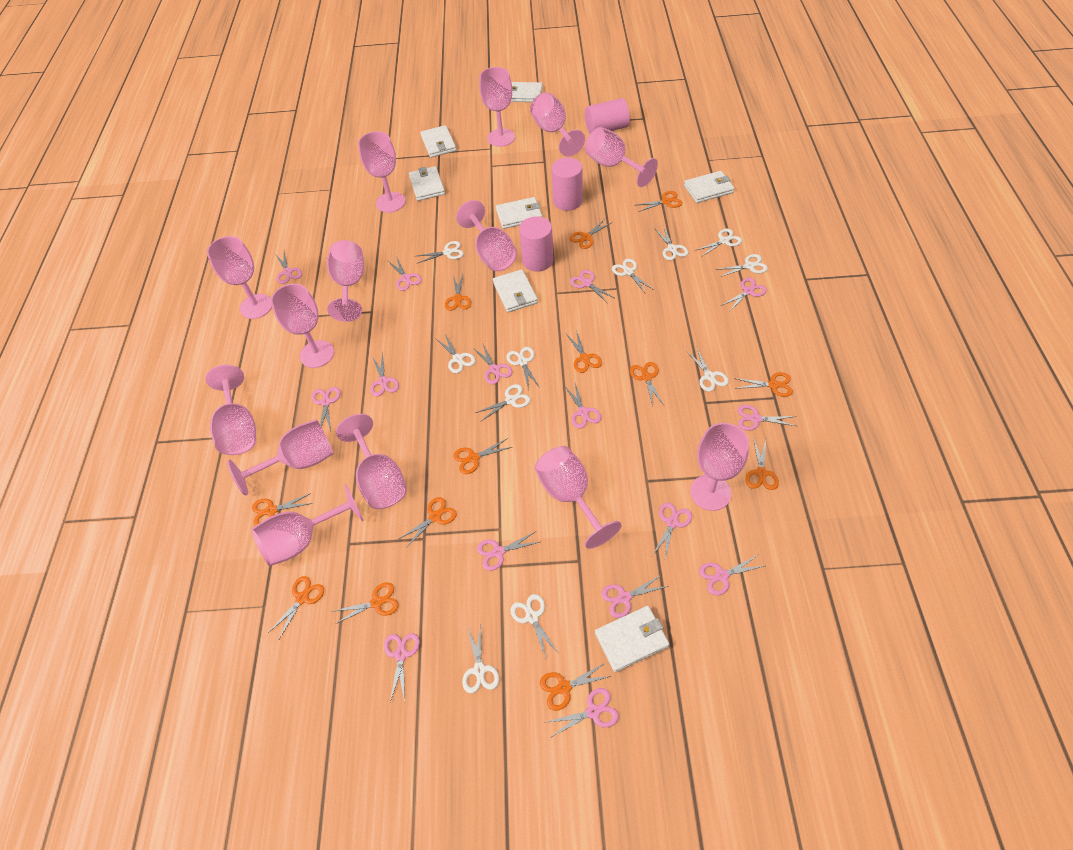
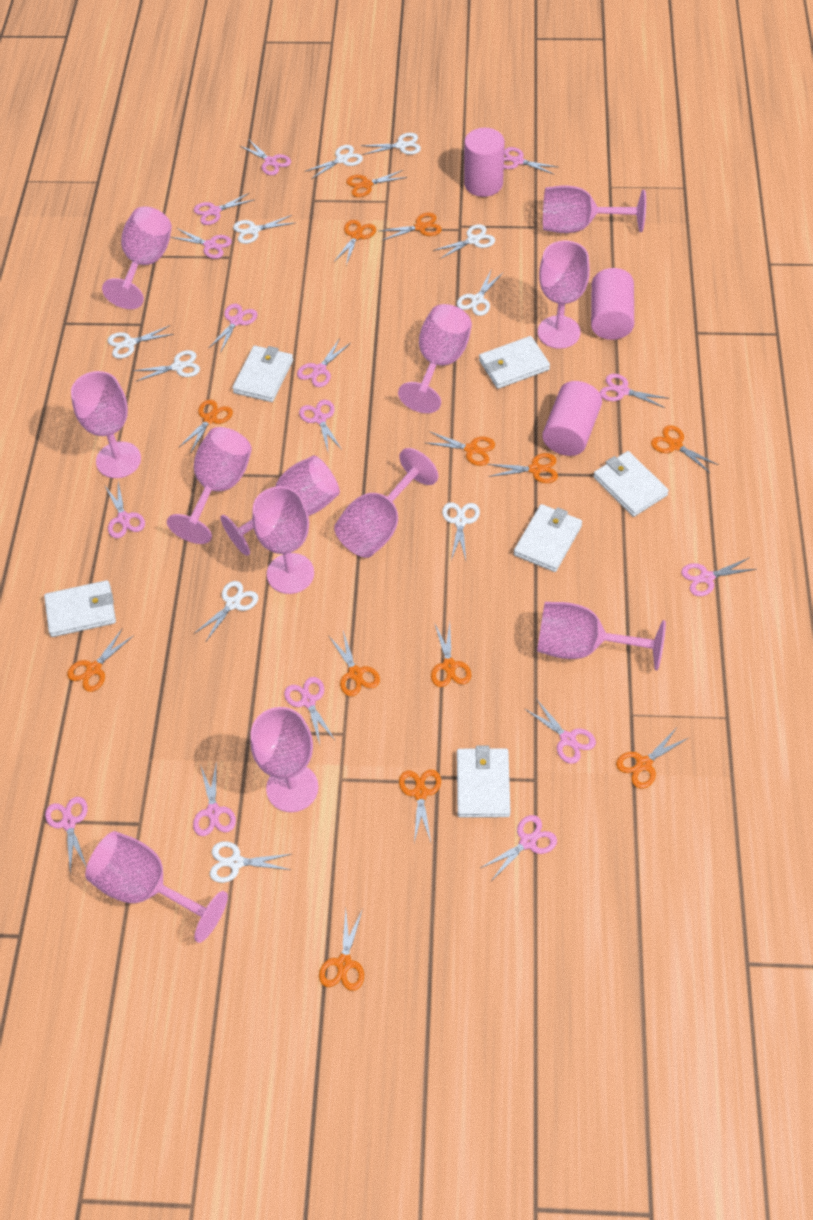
pink goblet: 14 -> 12
white scissors: 11 -> 10
white wallet: 7 -> 6

